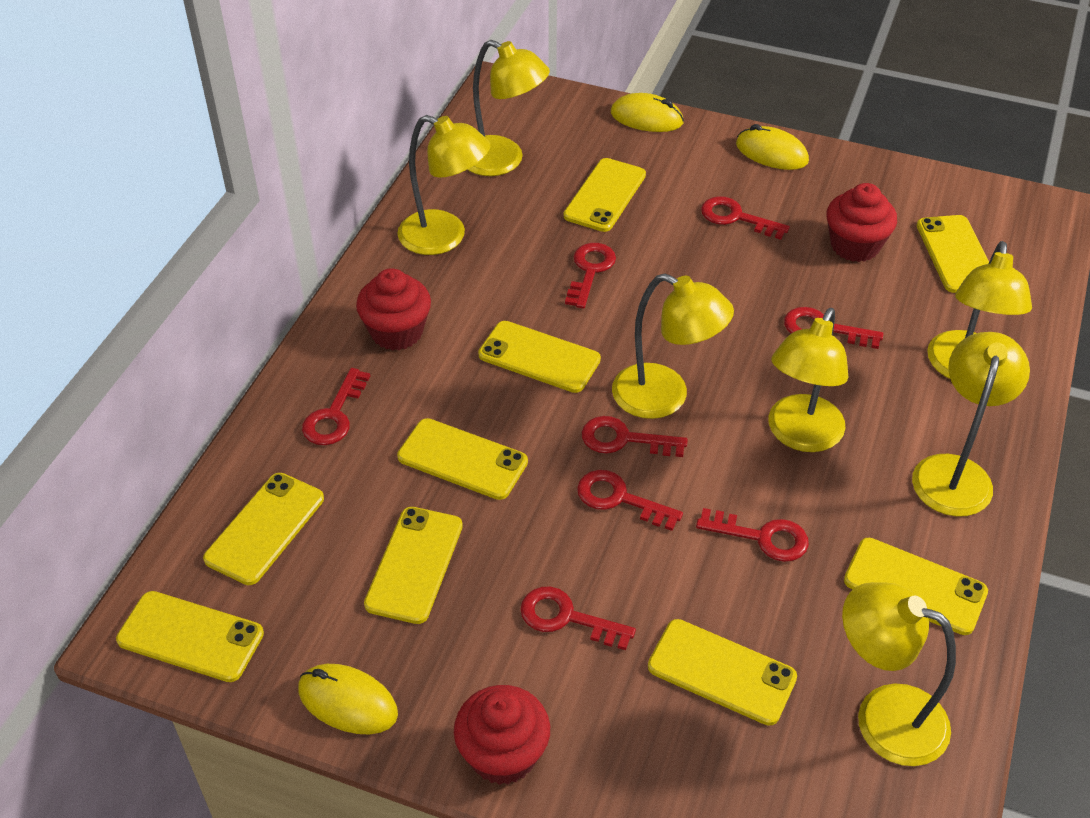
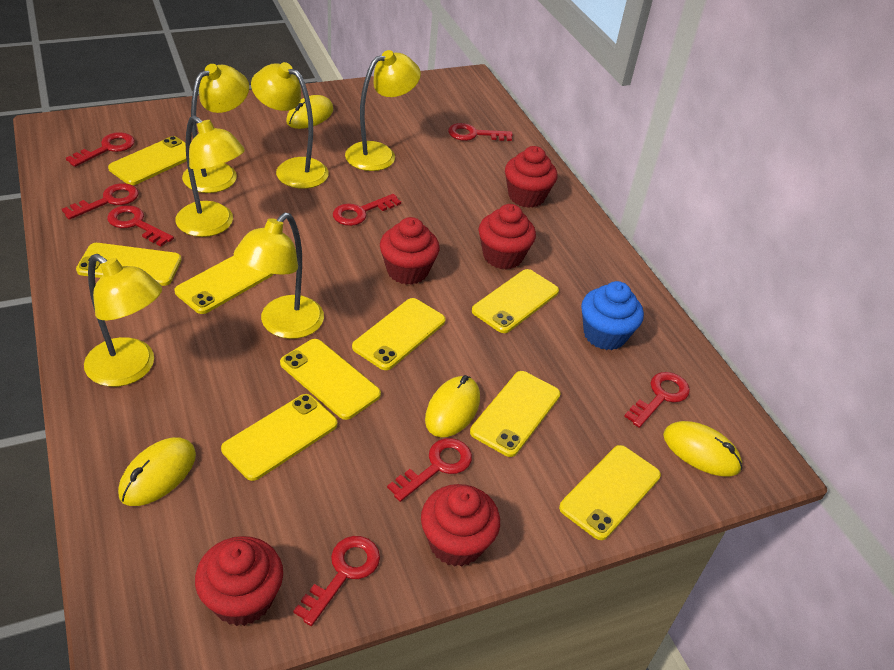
blue cupcake: 0 -> 1
red cupcake: 3 -> 5
yellow lamp: 7 -> 6
yellow mouse: 3 -> 4

